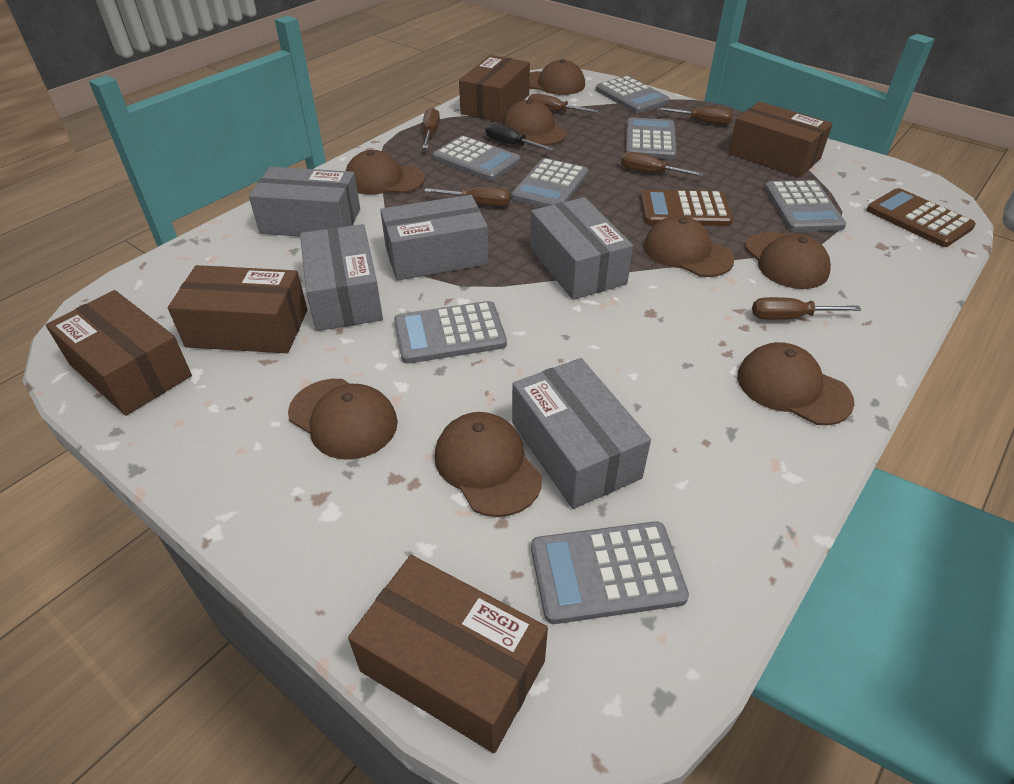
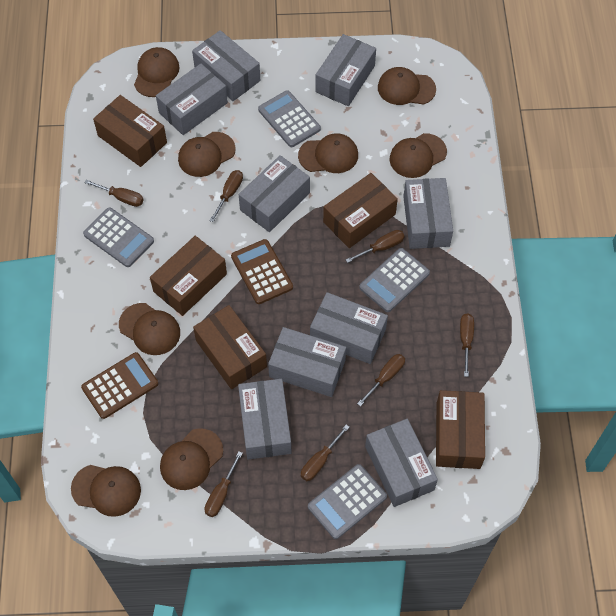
black screwdriver: 1 -> 0
brown screwdriver: 6 -> 7
grey box: 5 -> 9
grey calculator: 7 -> 4

